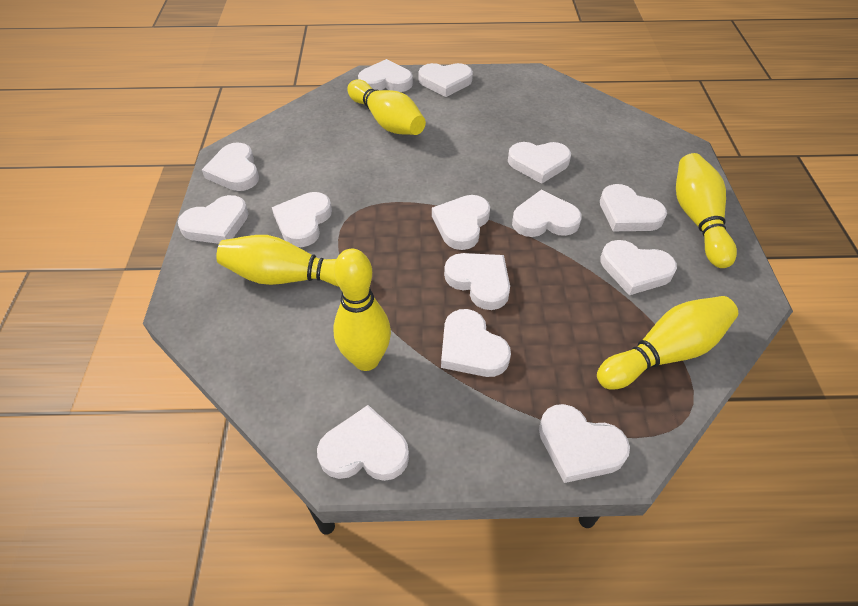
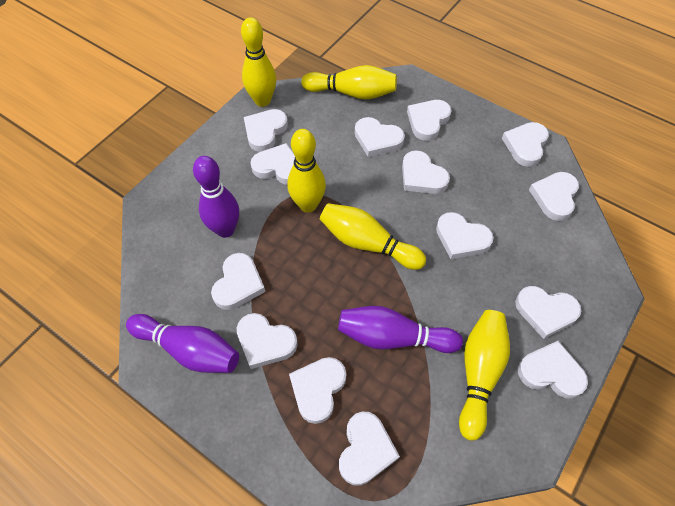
purple bowling pin: 0 -> 3

